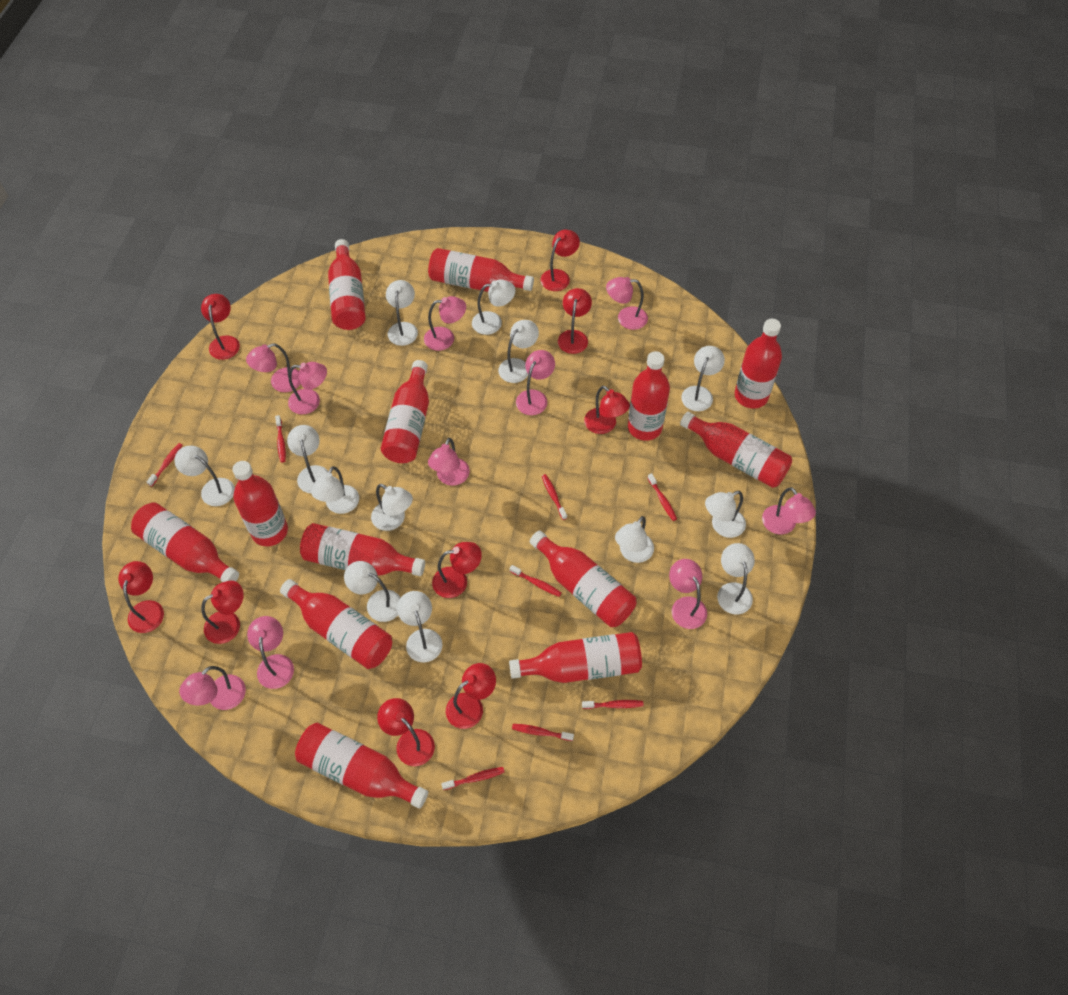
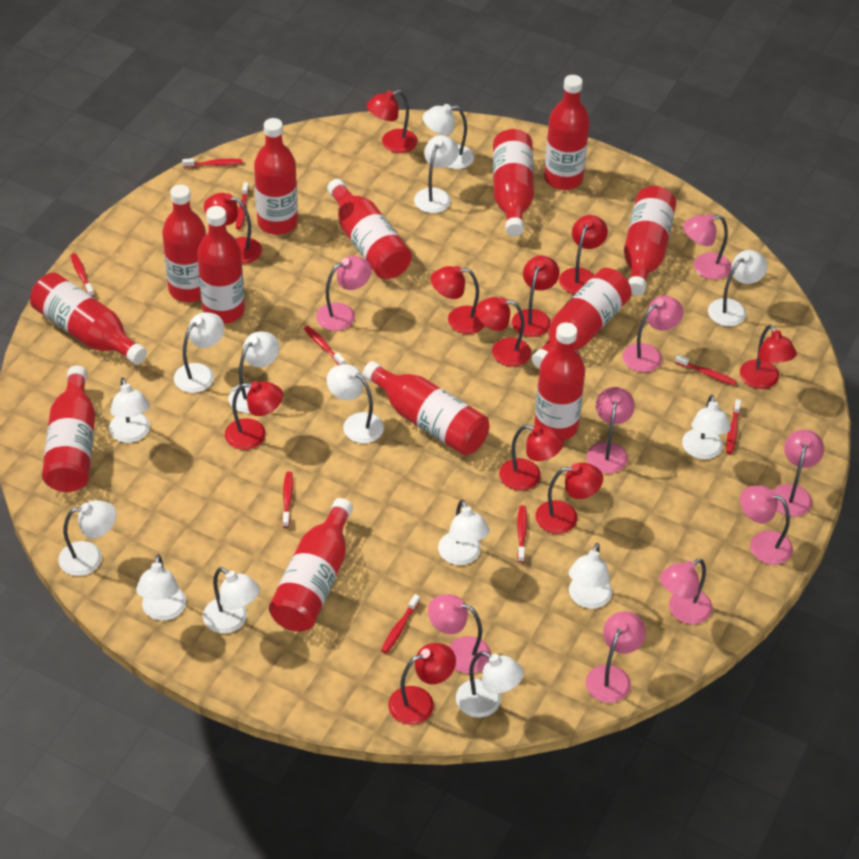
pink lamp: 10 -> 9
red lamp: 9 -> 11
red toothbrush: 8 -> 9
white lamp: 13 -> 14

